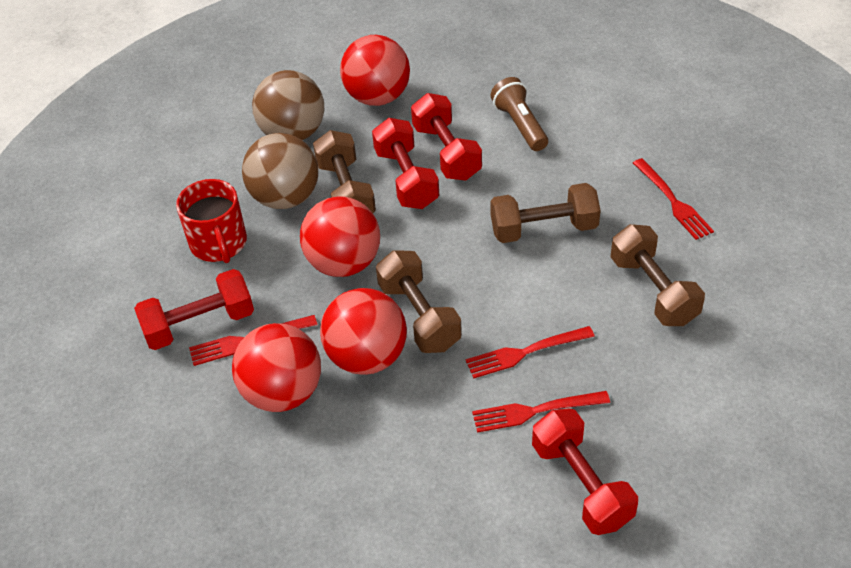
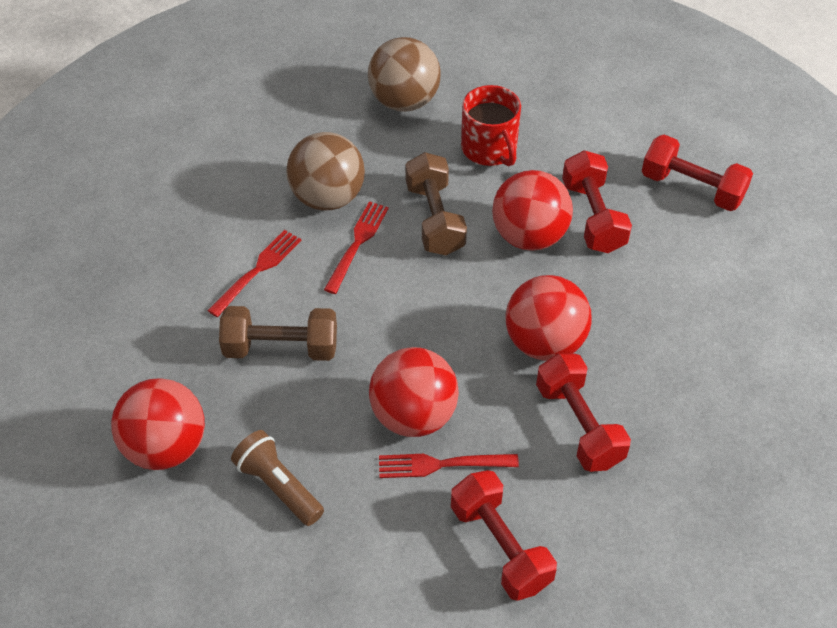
brown dumbbell: 4 -> 2
red fork: 4 -> 3

